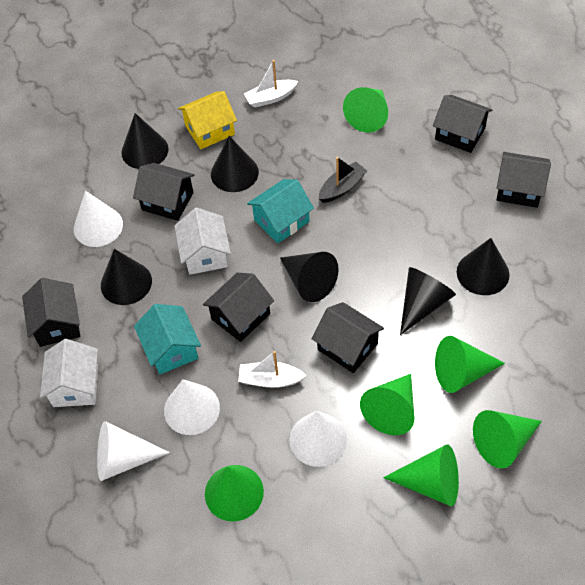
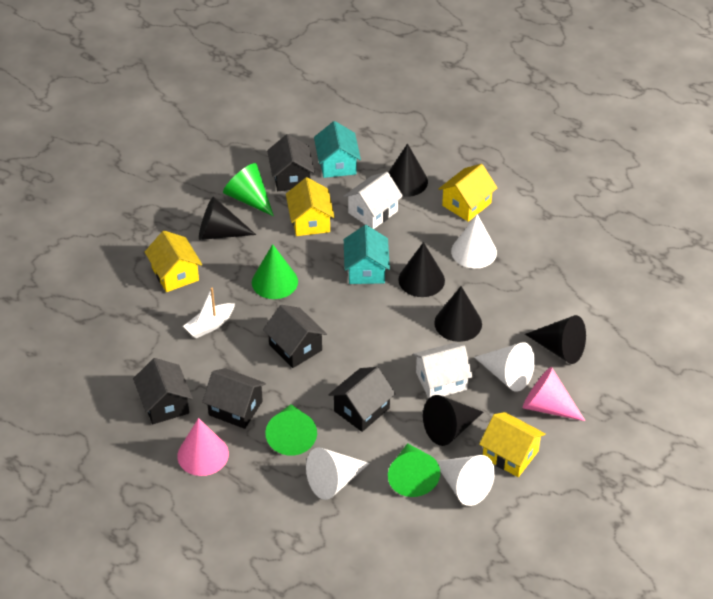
black boat: 1 -> 0
black house: 6 -> 5
green cone: 6 -> 4
pink cone: 0 -> 2
white boat: 2 -> 1
yellow house: 1 -> 4

